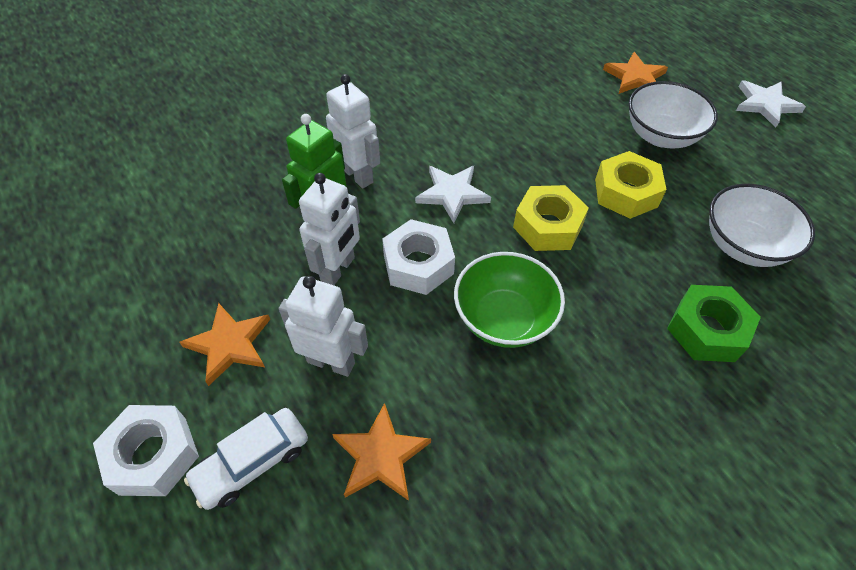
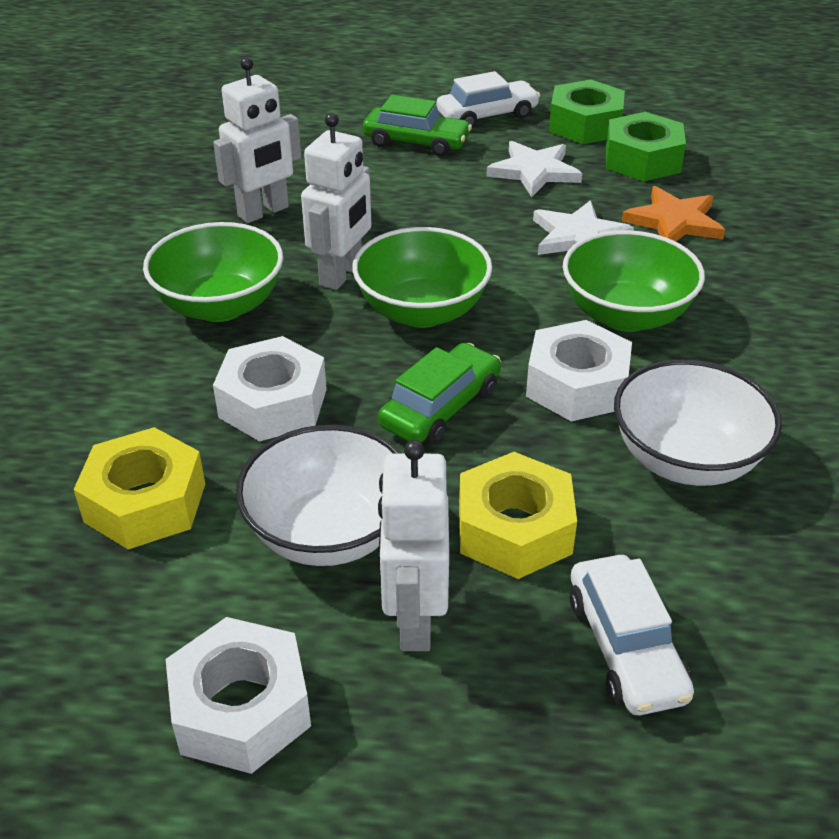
green bowl: 1 -> 3
green car: 0 -> 2
green nut: 1 -> 2
green robot: 1 -> 0
orange star: 3 -> 1
white car: 1 -> 2
white nut: 2 -> 3

